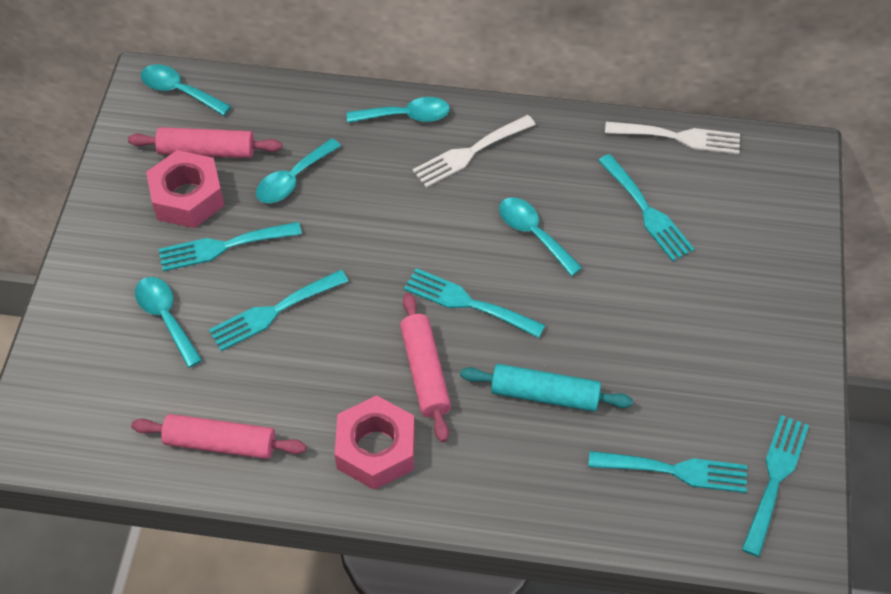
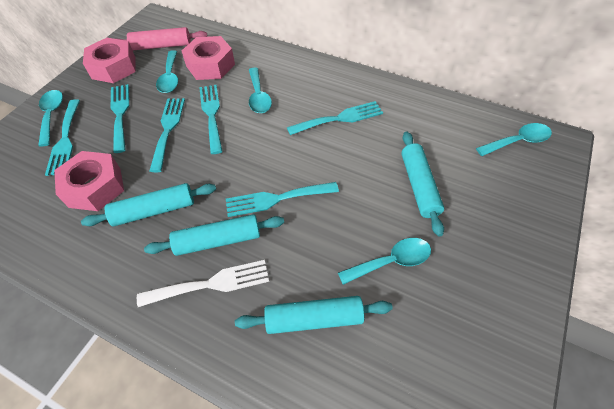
pink nut: 2 -> 3
pink rolling pin: 3 -> 1
turquoise rolling pin: 1 -> 4
white fork: 2 -> 1

